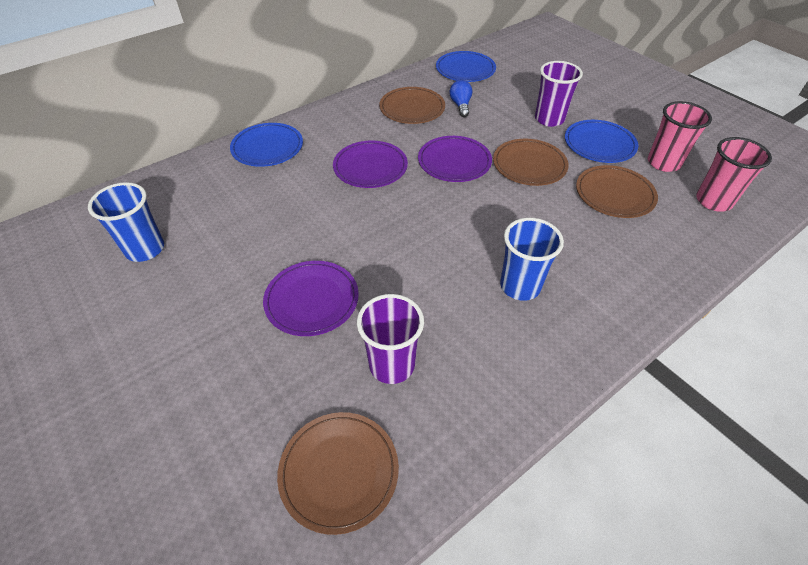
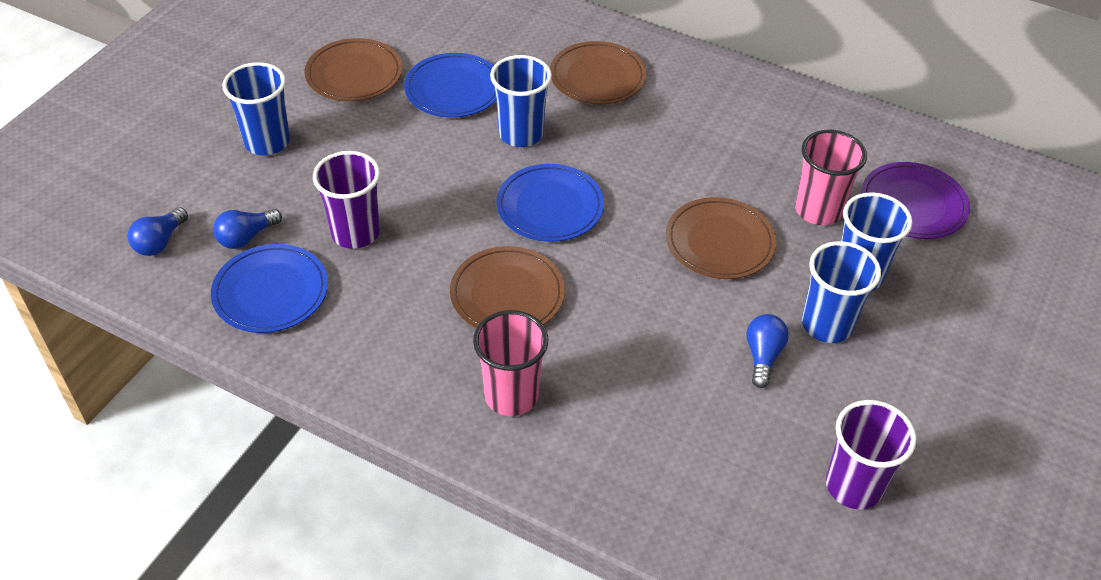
blue cup: 2 -> 4
blue light bulb: 1 -> 3
purple plate: 3 -> 1

